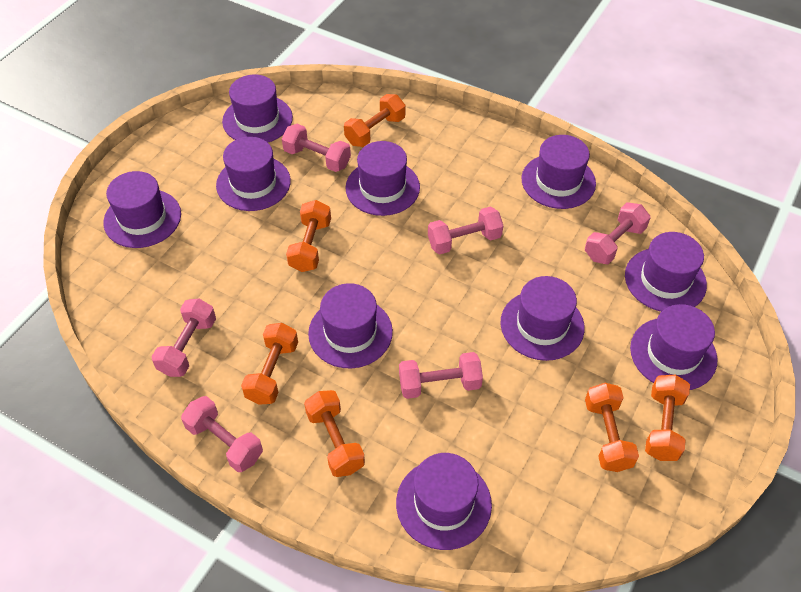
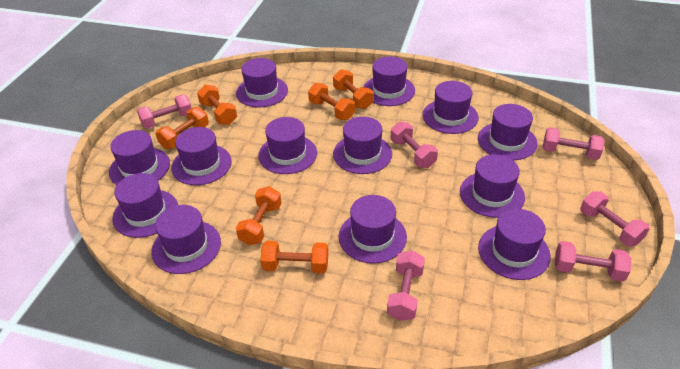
purple hat: 10 -> 13

